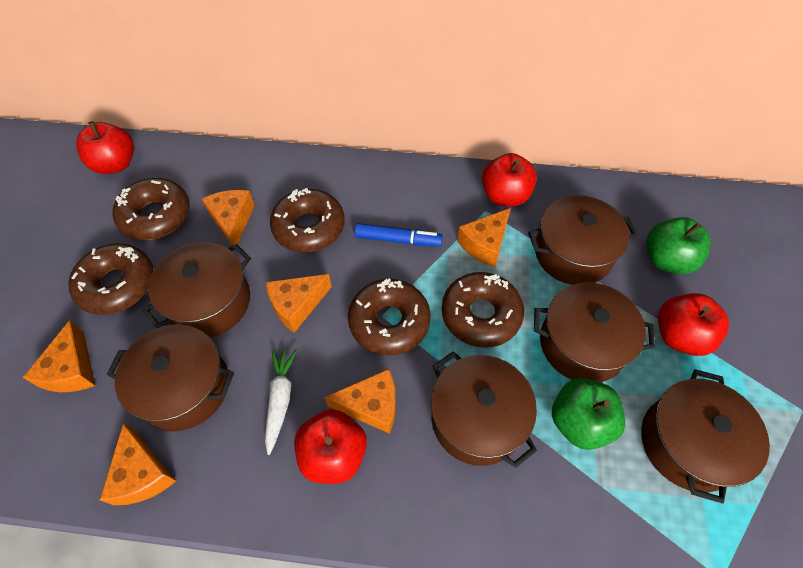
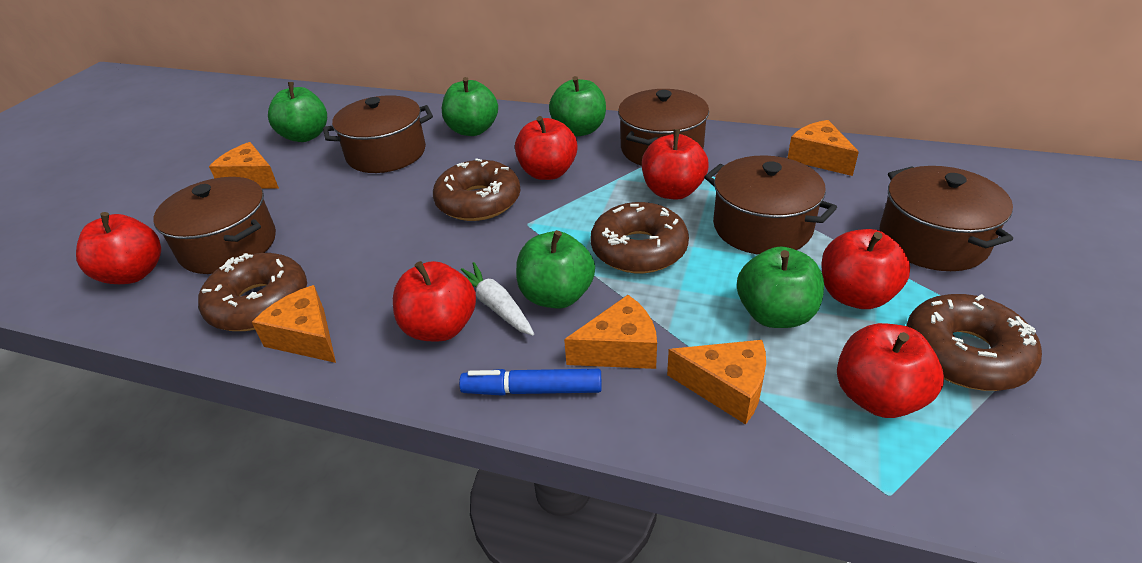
brown donut: 5 -> 4
brown pot: 6 -> 5
green apple: 2 -> 5
orange cheese: 6 -> 5
red apple: 4 -> 6

